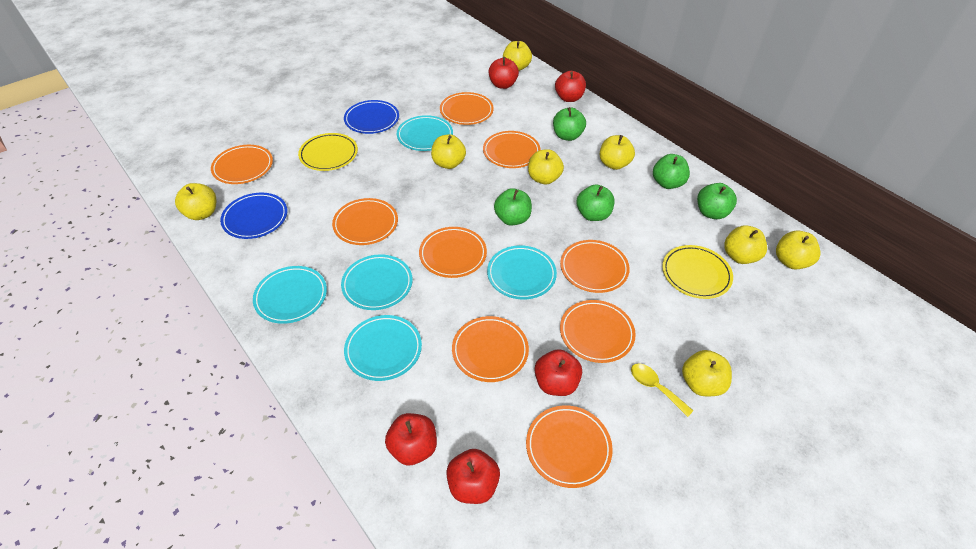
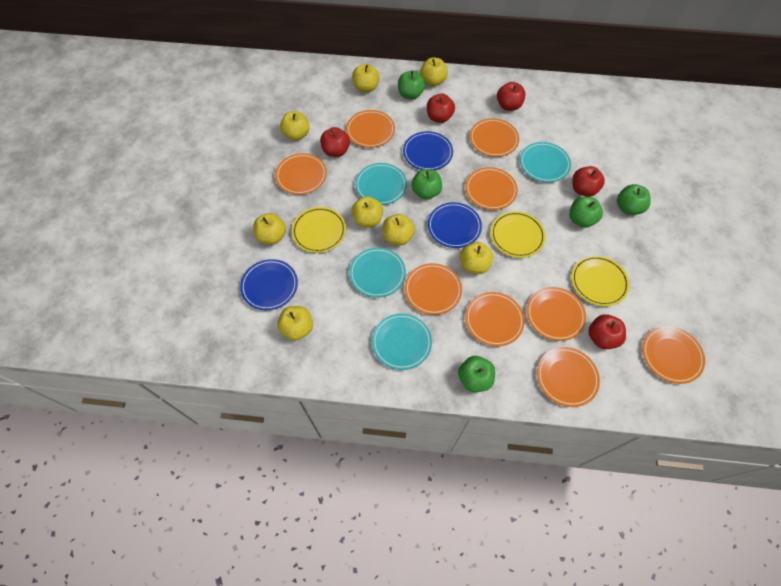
blue plate: 2 -> 3
turquoise plate: 5 -> 4
yellow plate: 2 -> 3
yellow spoon: 1 -> 0

